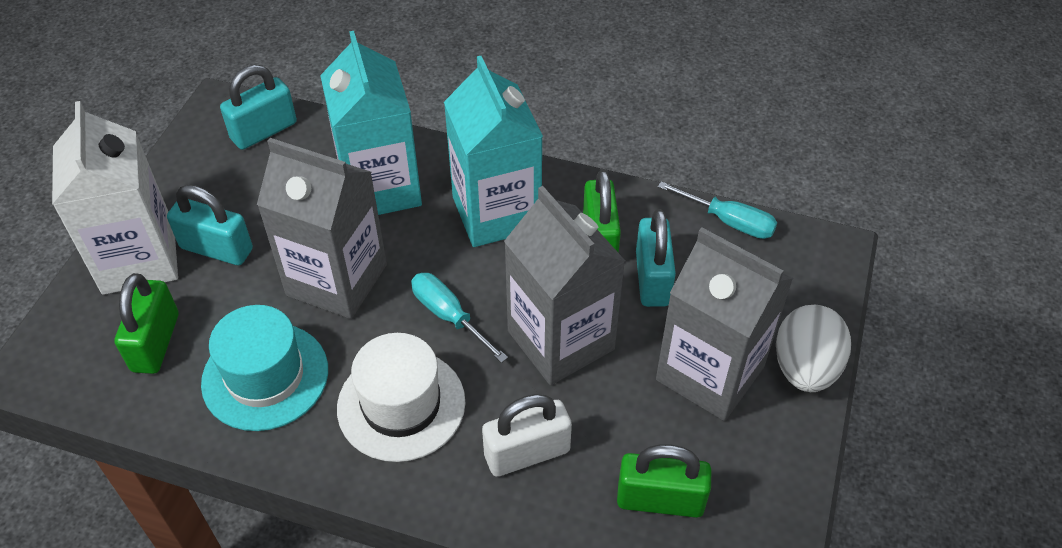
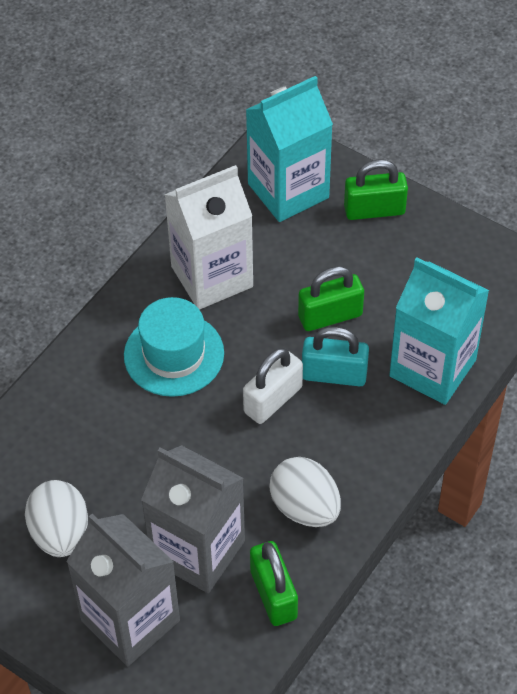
grey carton: 3 -> 2
turquoise padlock: 3 -> 1
turquoise screwdriver: 2 -> 0
white egg: 1 -> 2
white hat: 1 -> 0

